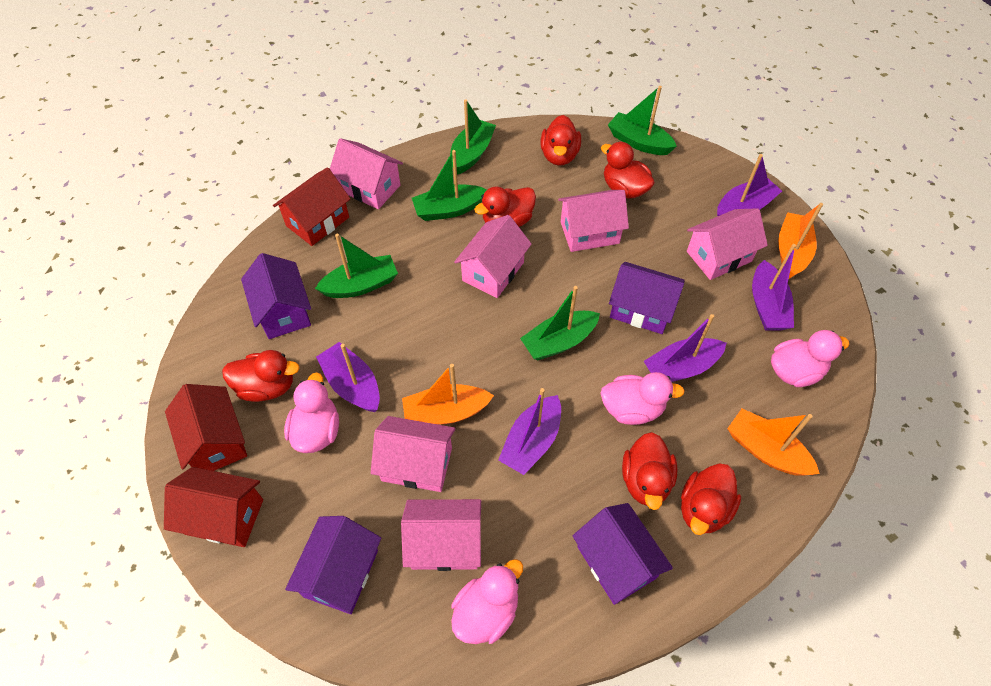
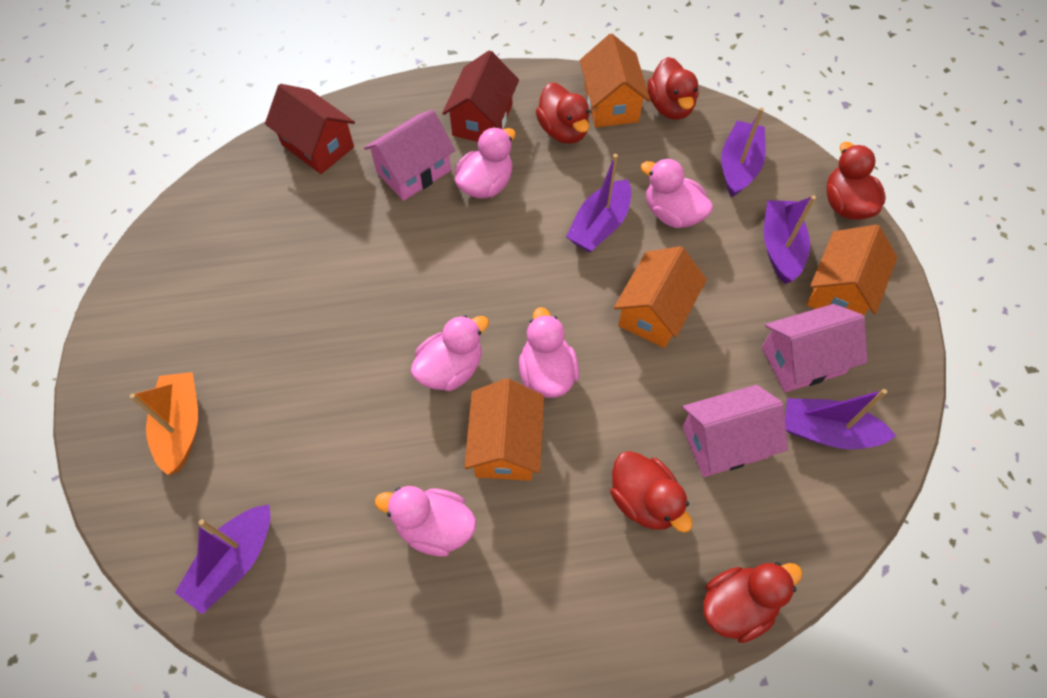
green boat: 5 -> 0
orange boat: 3 -> 1
orange house: 0 -> 4
pink duck: 4 -> 5
pink house: 6 -> 3
purple house: 4 -> 0
red duck: 6 -> 5
red house: 3 -> 2

